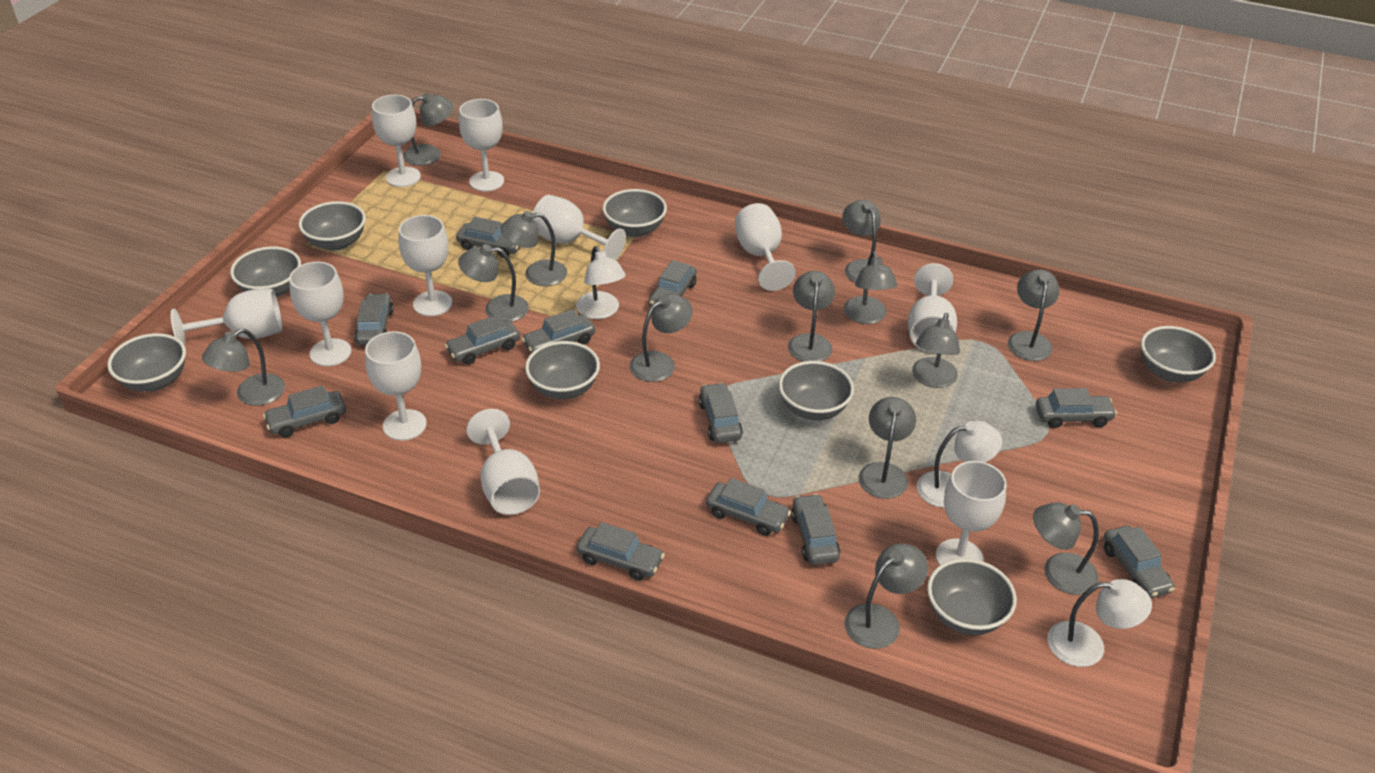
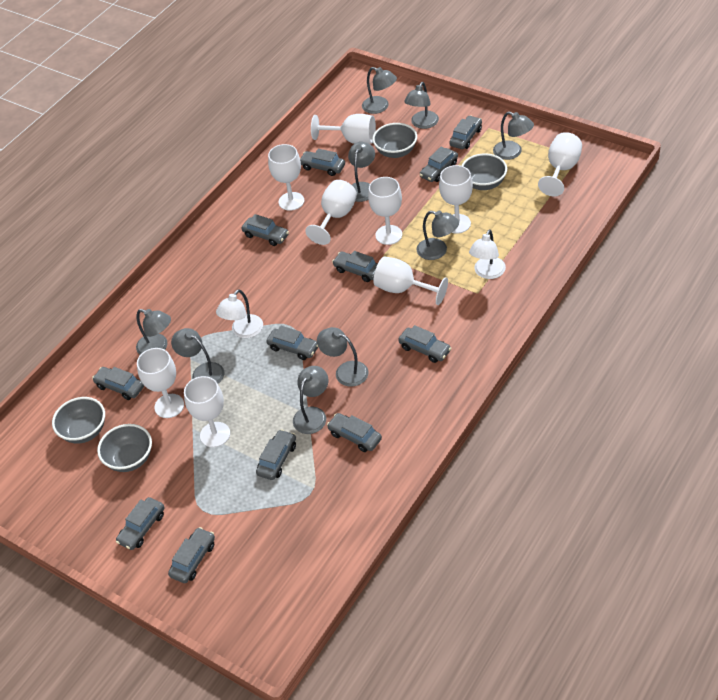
grey bowl: 8 -> 4
grey lamp: 13 -> 9
white goblet: 11 -> 9
white lamp: 3 -> 2

